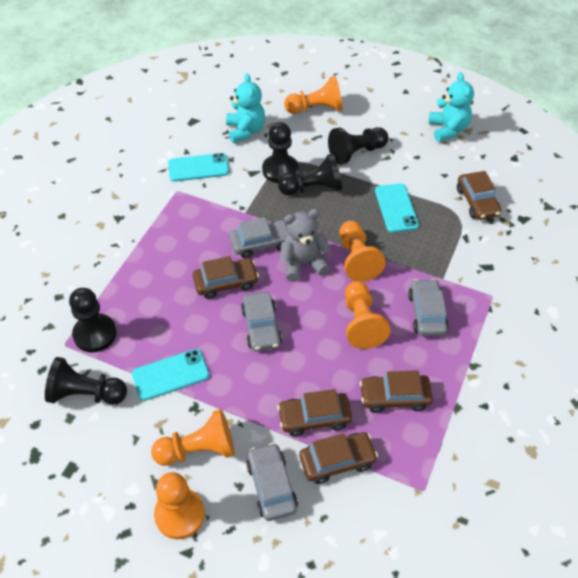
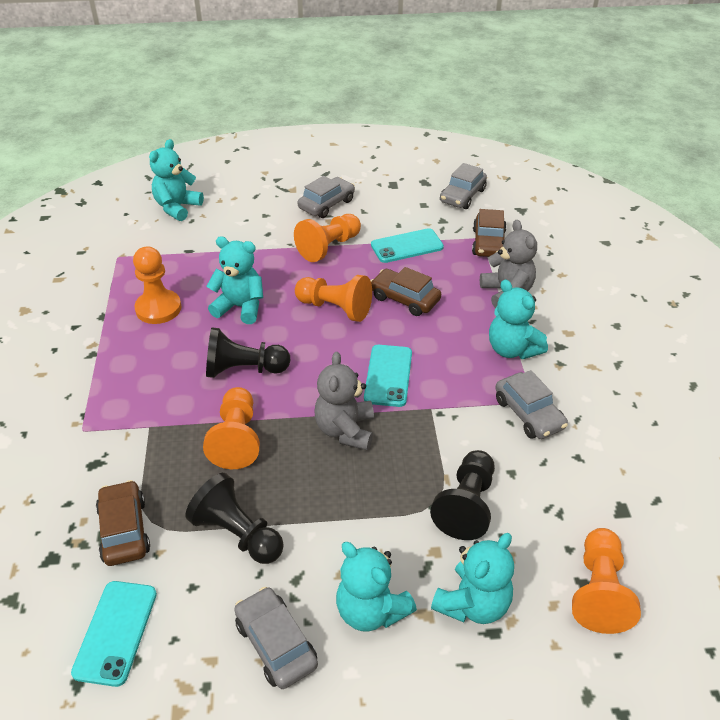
black pawn: 5 -> 3
brown car: 5 -> 3
grey teddy bear: 1 -> 2
turquoise teddy bear: 2 -> 5

